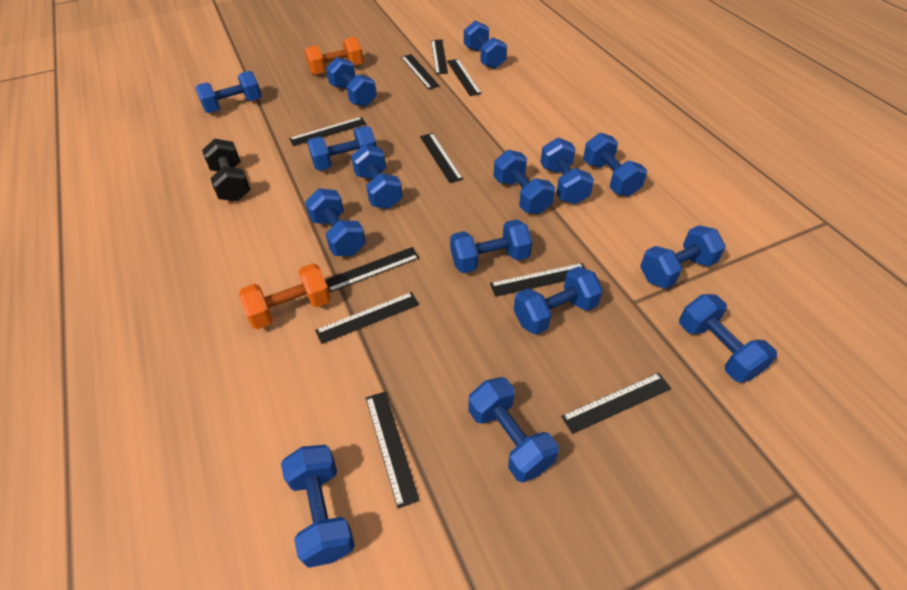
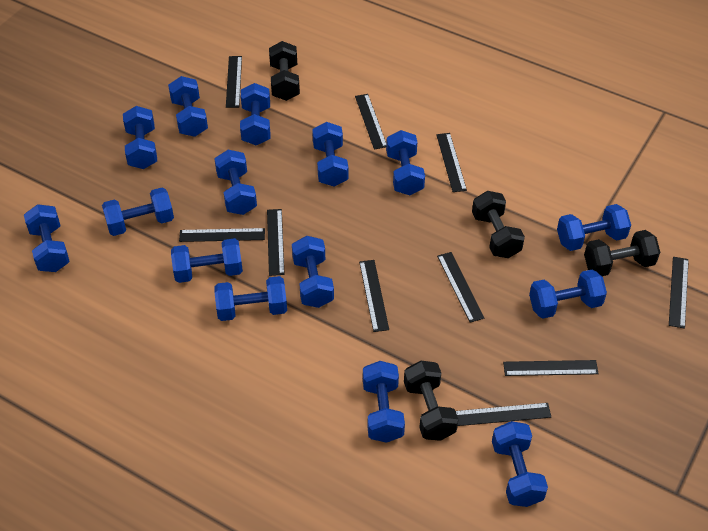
black dumbbell: 1 -> 4
orange dumbbell: 2 -> 0

